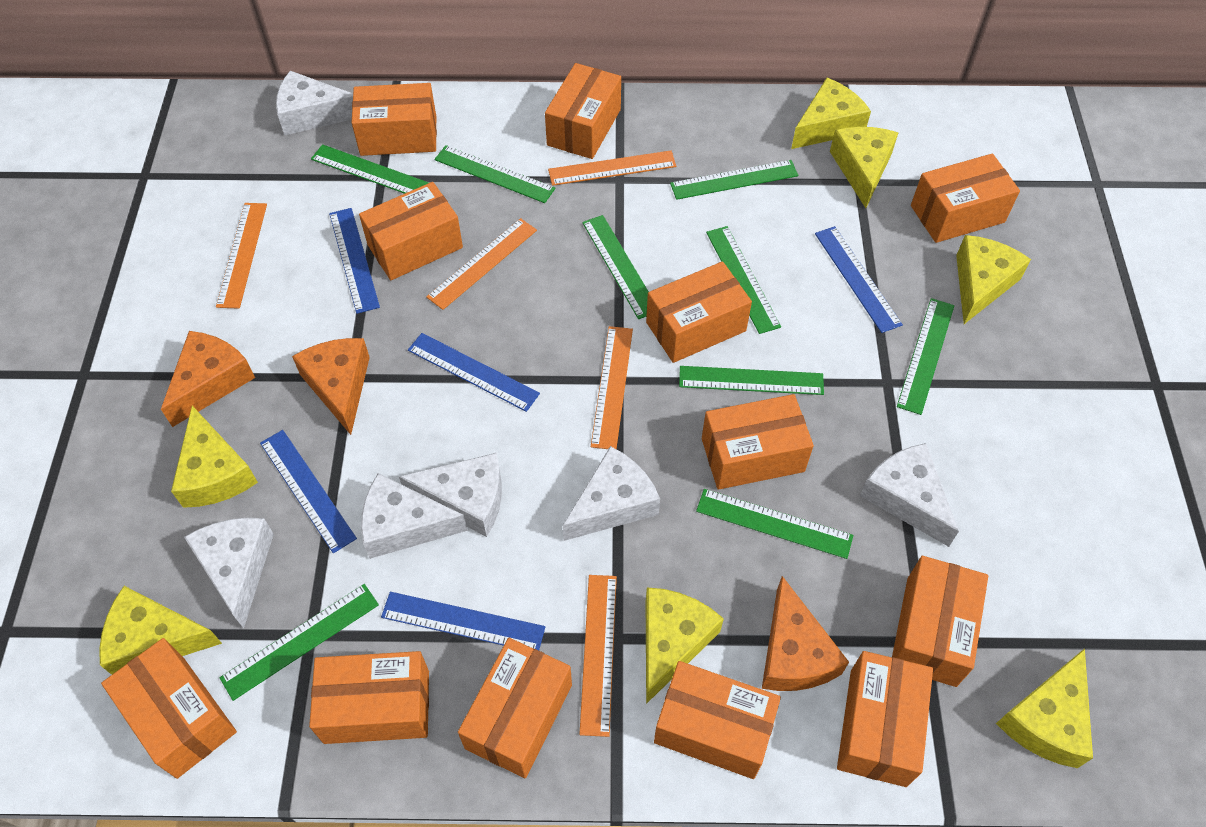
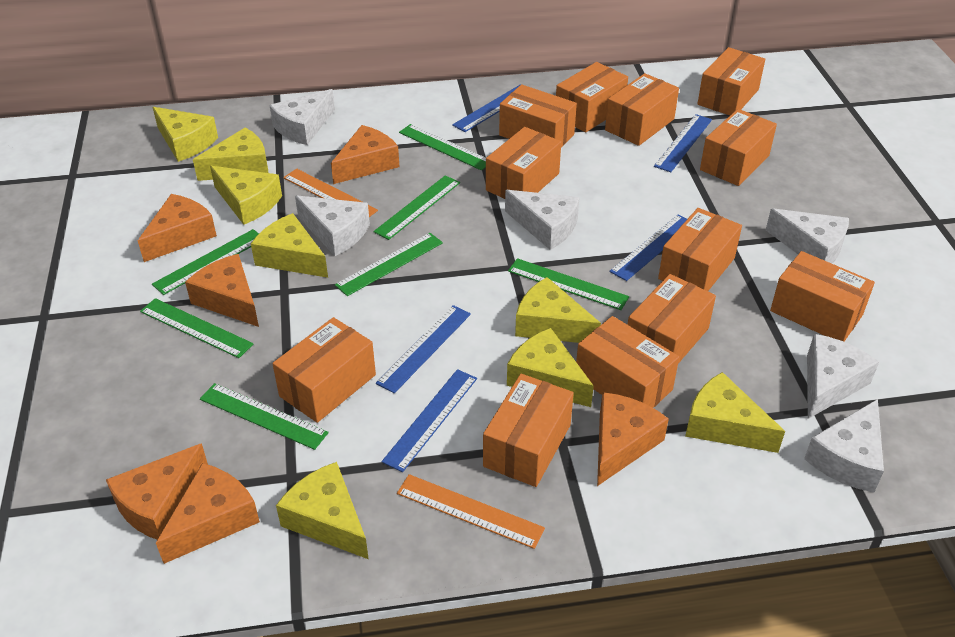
green ruler: 9 -> 7
orange cheese: 3 -> 6
orange ruler: 5 -> 2
yellow cheese: 7 -> 8

